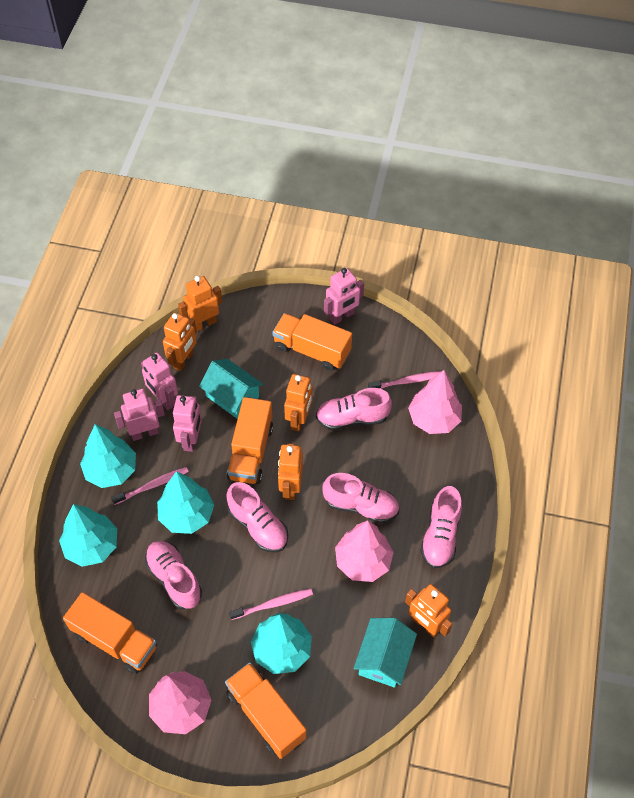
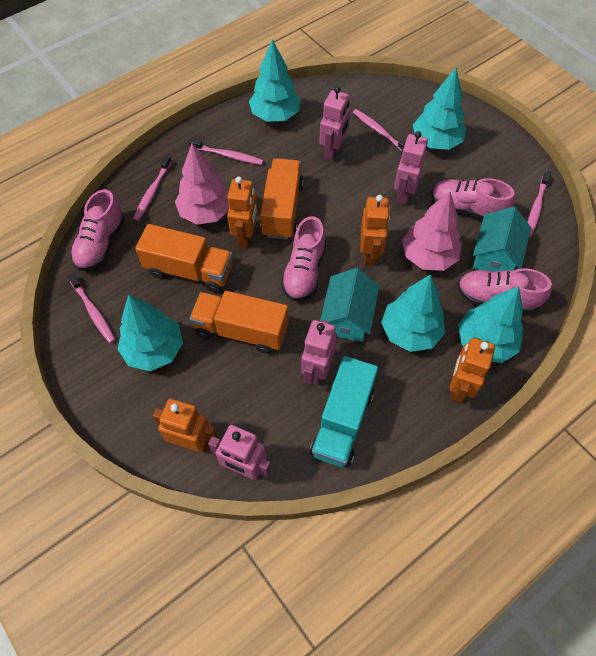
orange robot: 5 -> 4
orange truck: 4 -> 3
pink shoe: 5 -> 4
pink toothbrush: 3 -> 5
pink tree: 3 -> 2
turquoise tree: 4 -> 5
turquoise truck: 0 -> 1

